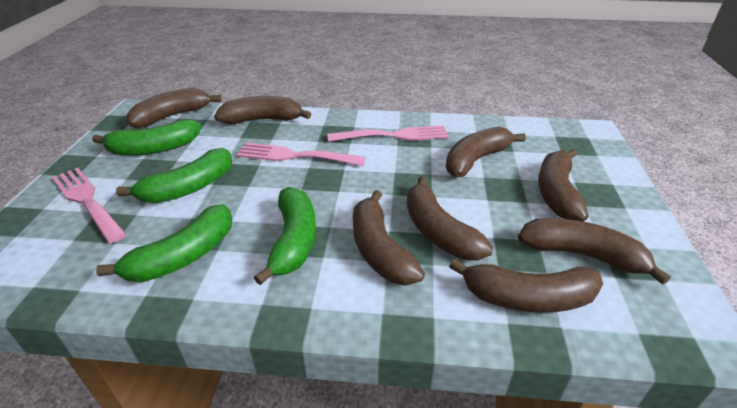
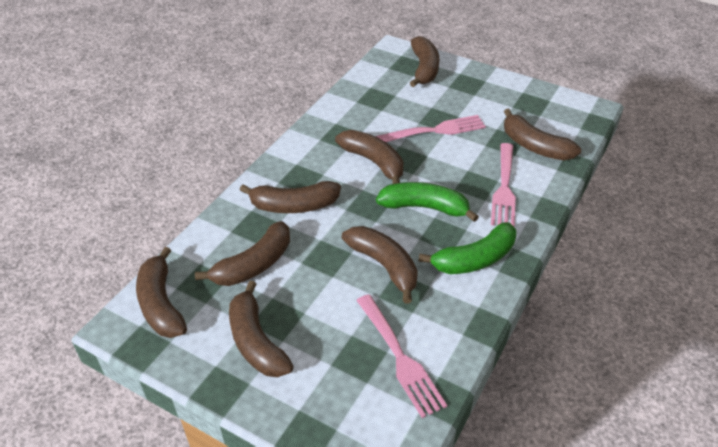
green banana: 4 -> 2

